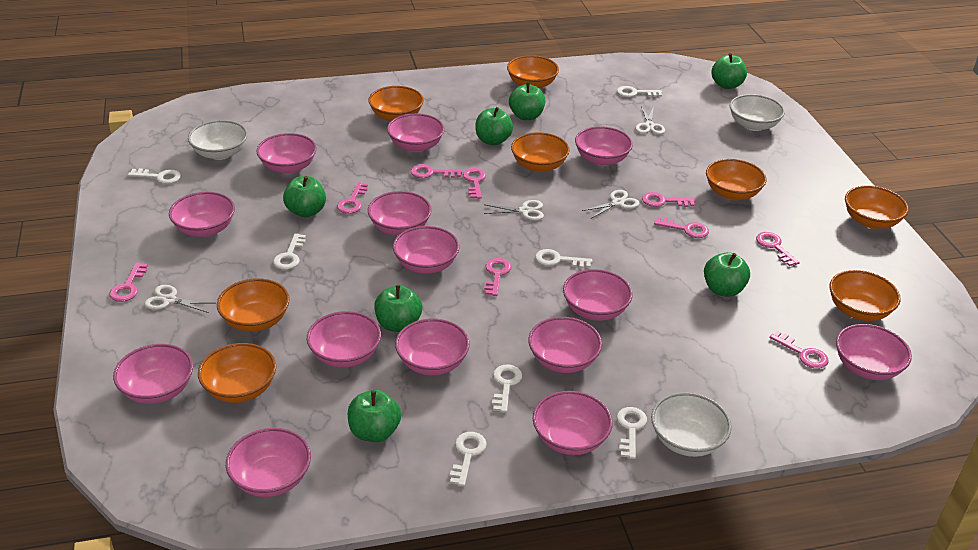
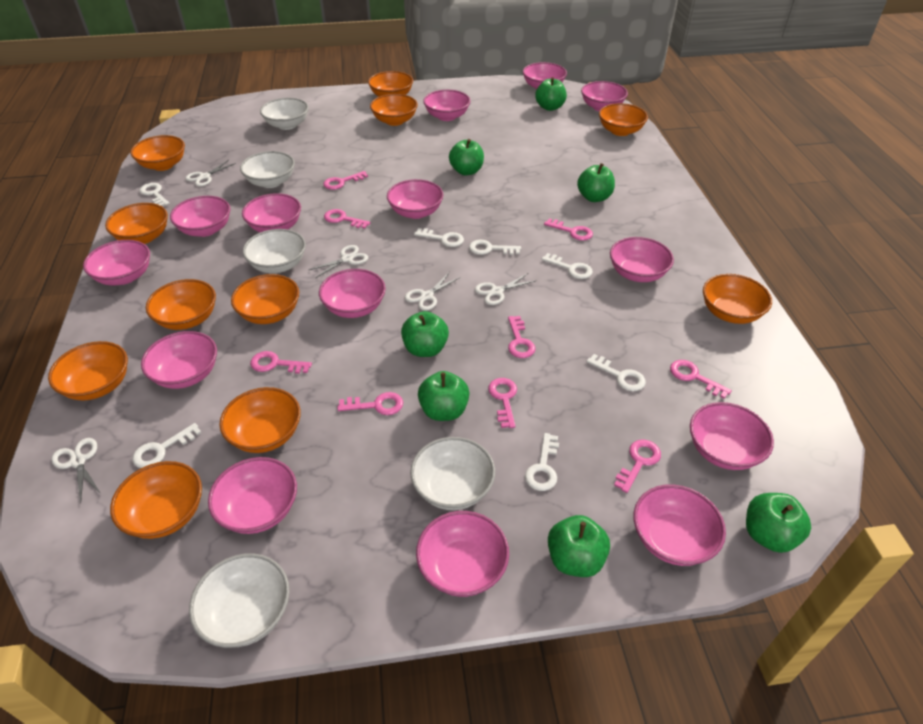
orange bowl: 8 -> 11
white bowl: 3 -> 5
white scissors: 4 -> 5

